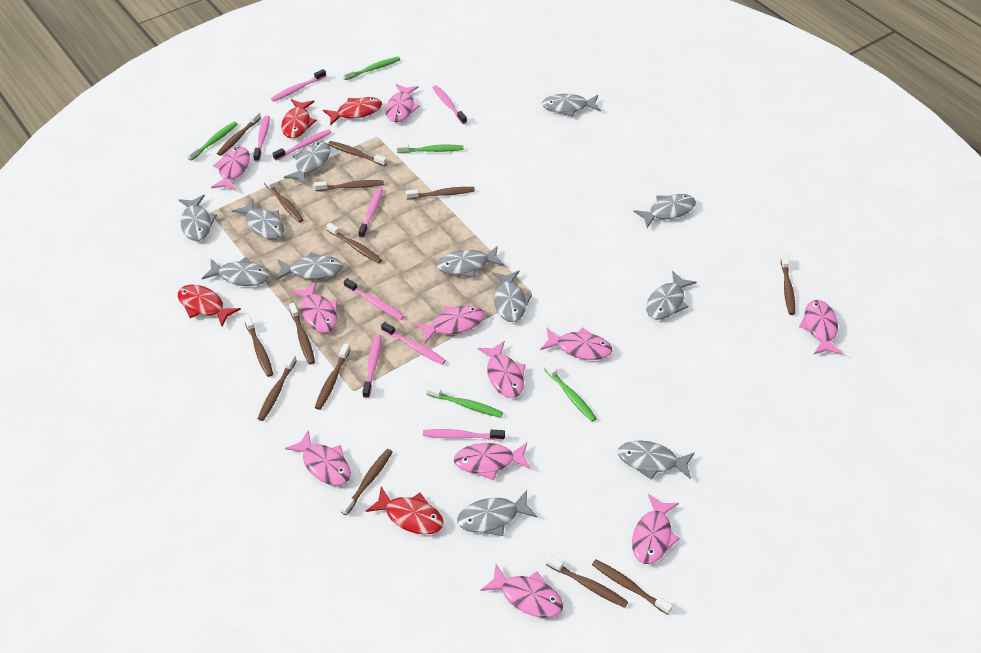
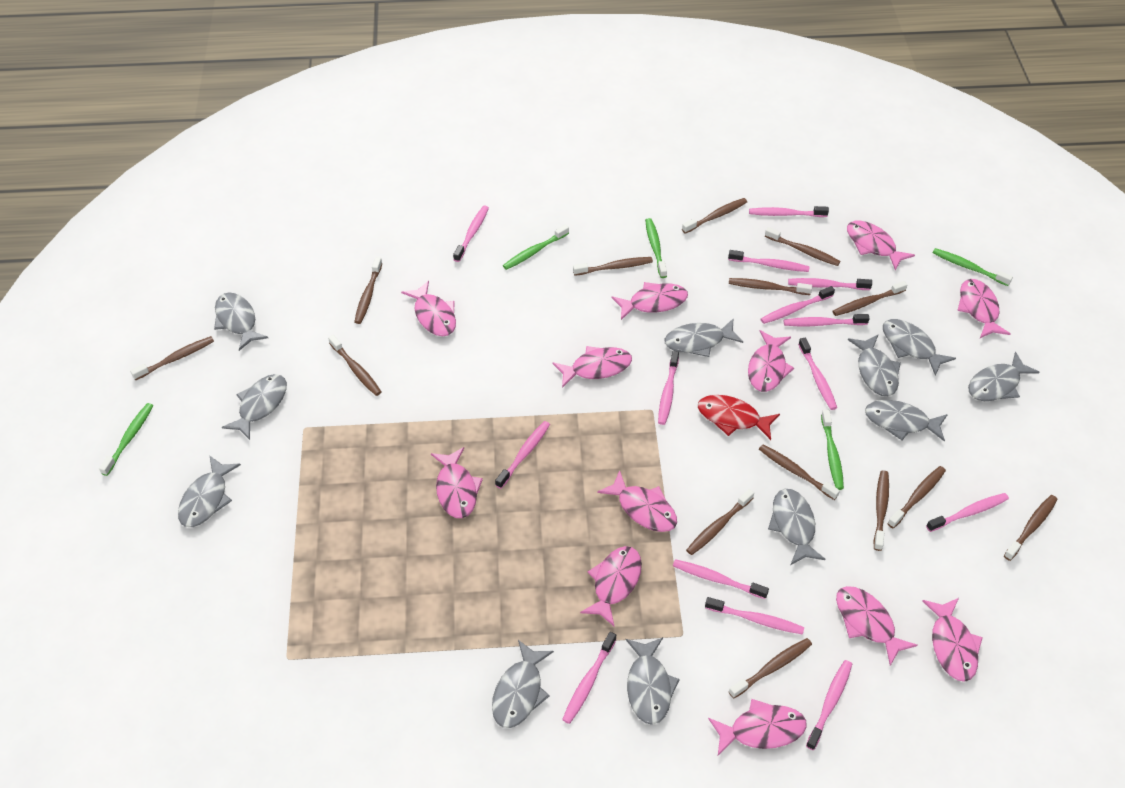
grey fish: 12 -> 11
pink fish: 11 -> 12
pink toothbrush: 9 -> 14
red fish: 4 -> 1

